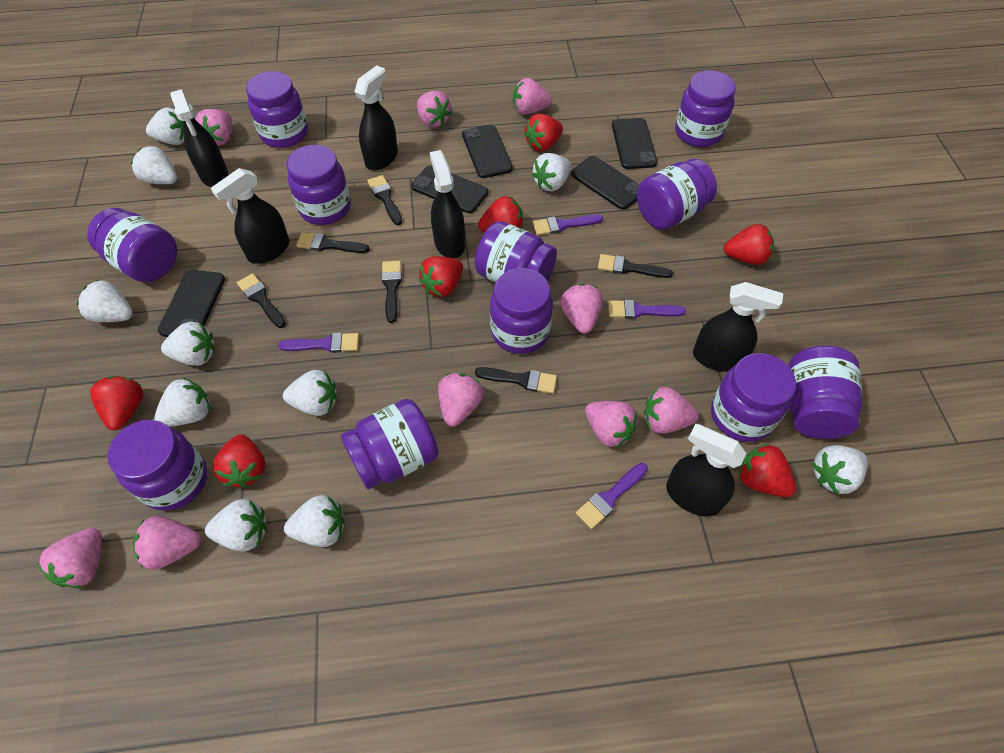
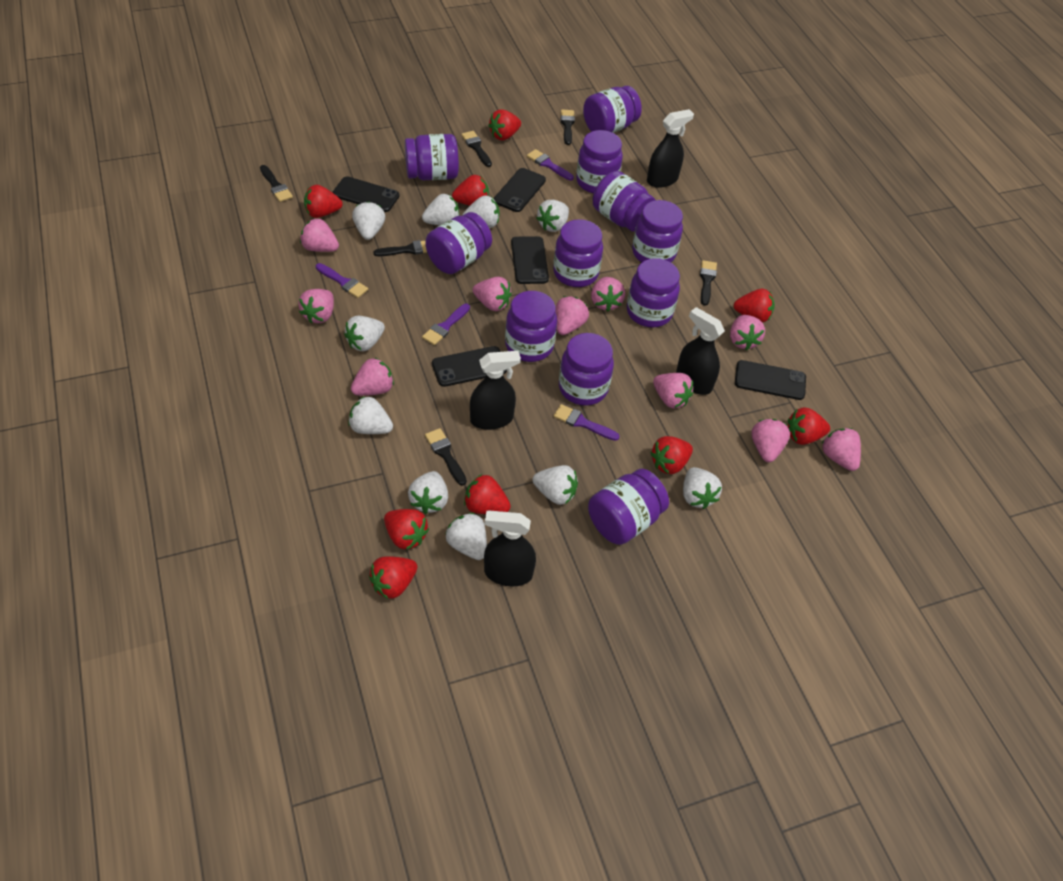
black spray bottle: 6 -> 4
pink strawberry: 9 -> 10
red strawberry: 7 -> 9

